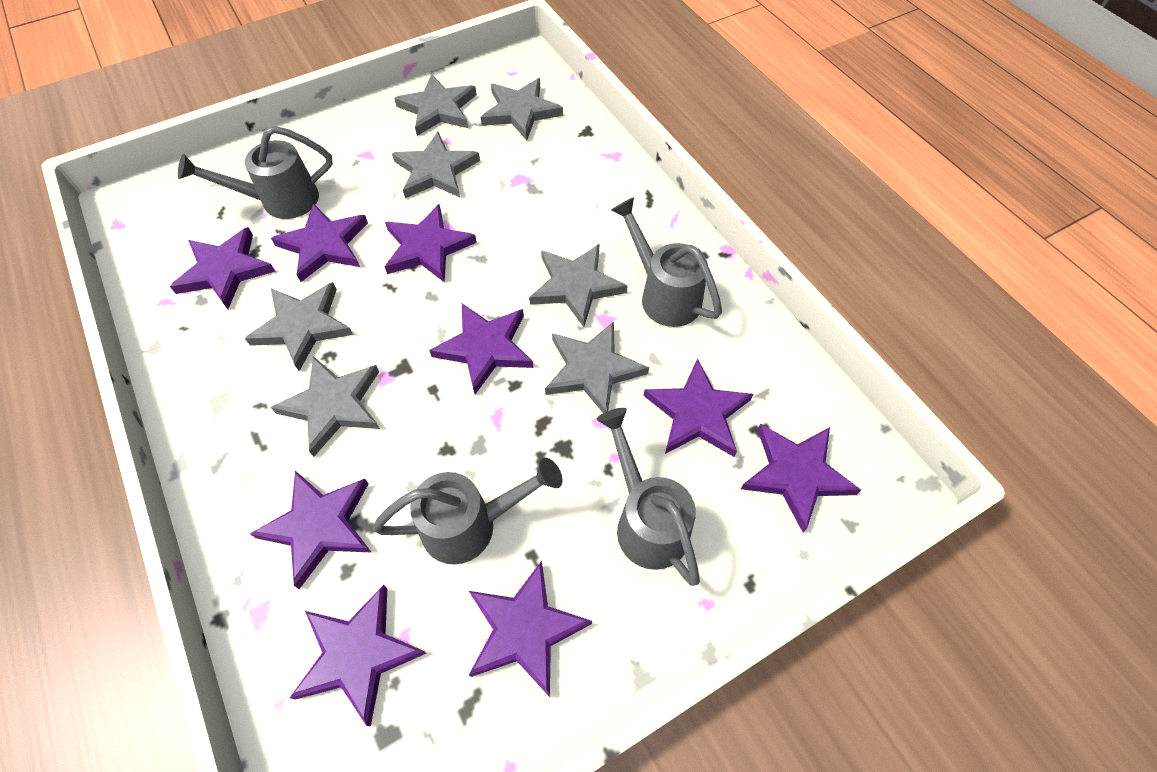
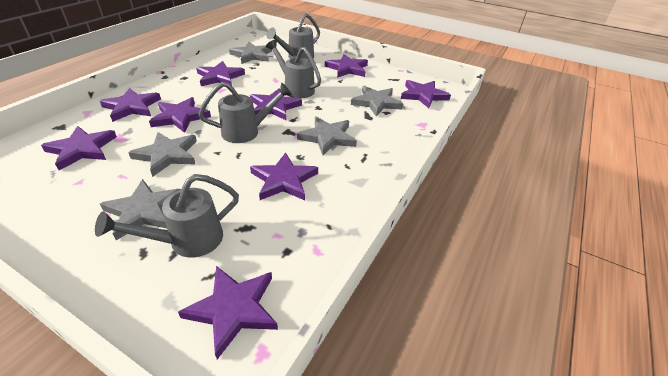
grey star: 7 -> 5

